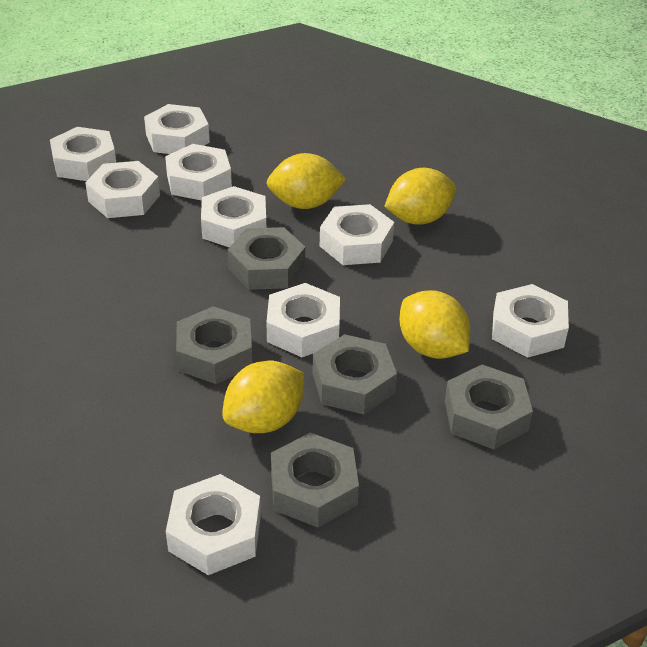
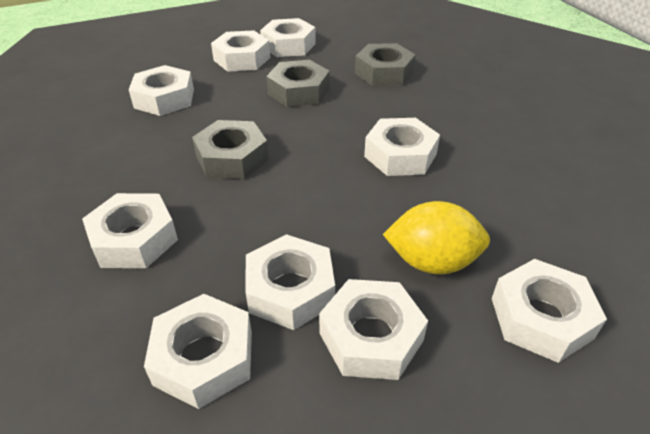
grey nut: 5 -> 3
yellow lemon: 4 -> 1

